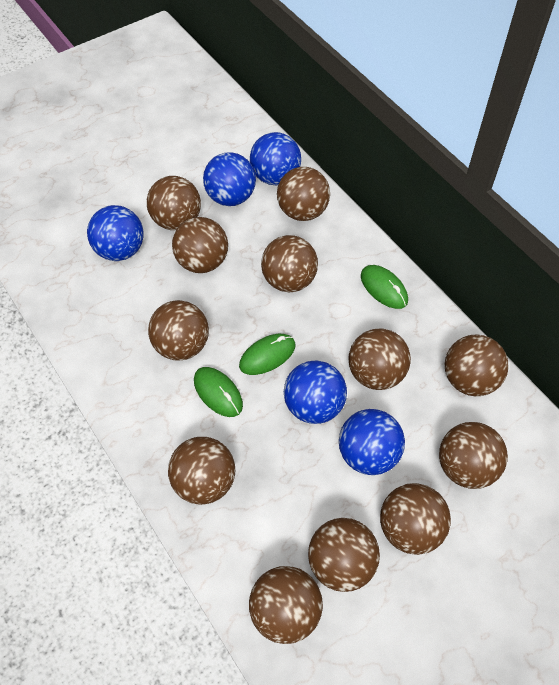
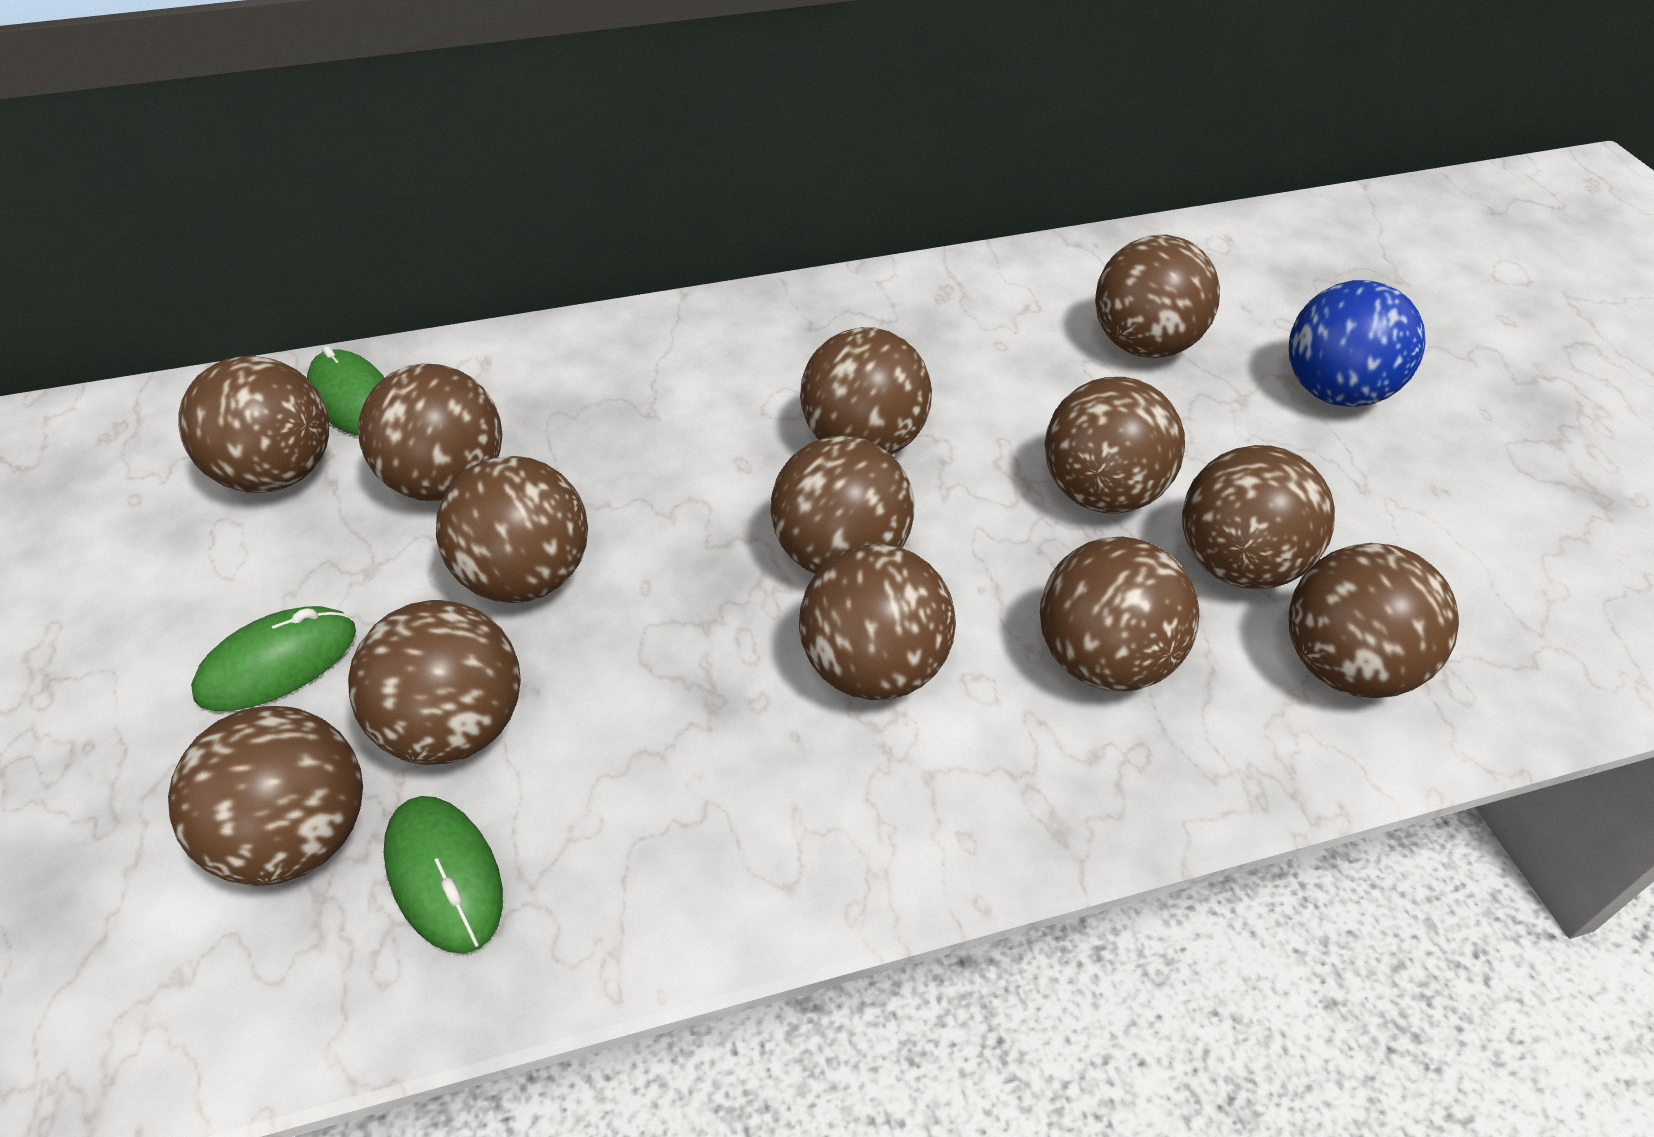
blue ball: 5 -> 1
brown ball: 12 -> 13

